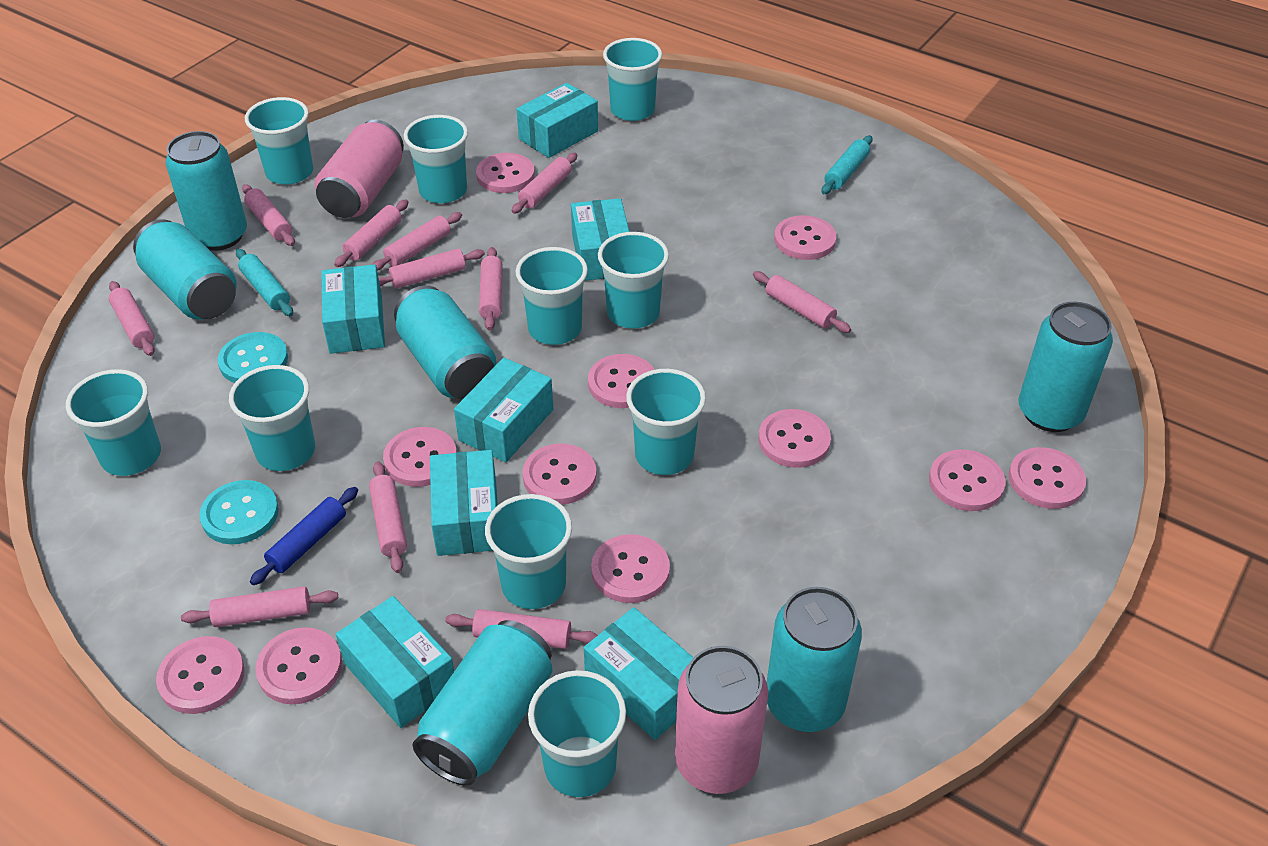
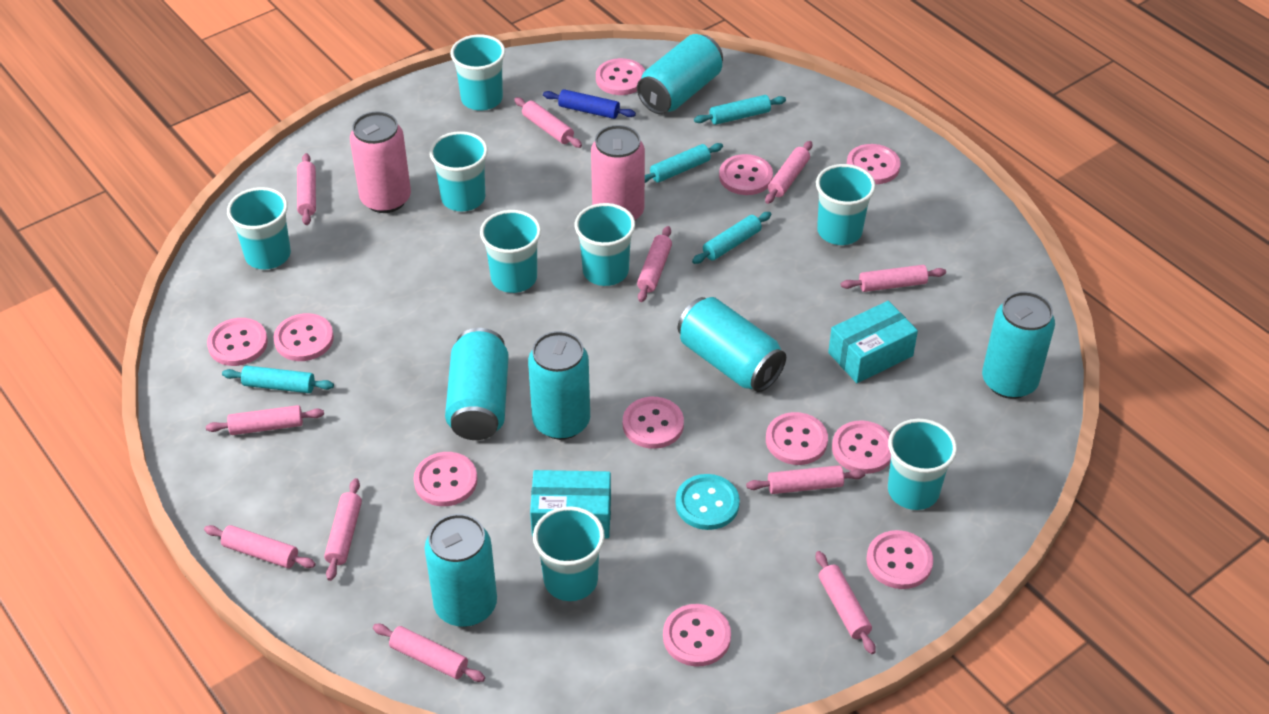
turquoise box: 7 -> 2
turquoise button: 2 -> 1
turquoise cup: 10 -> 8
turquoise rolling pin: 2 -> 4

